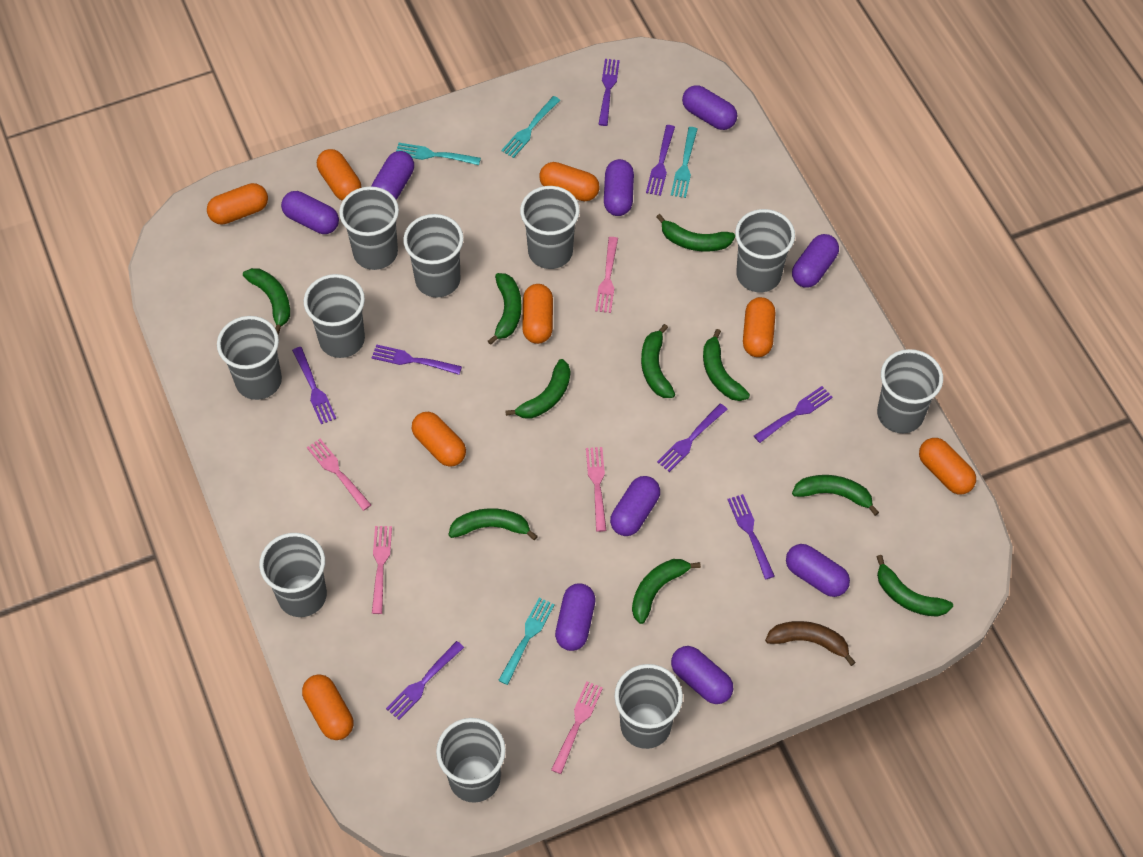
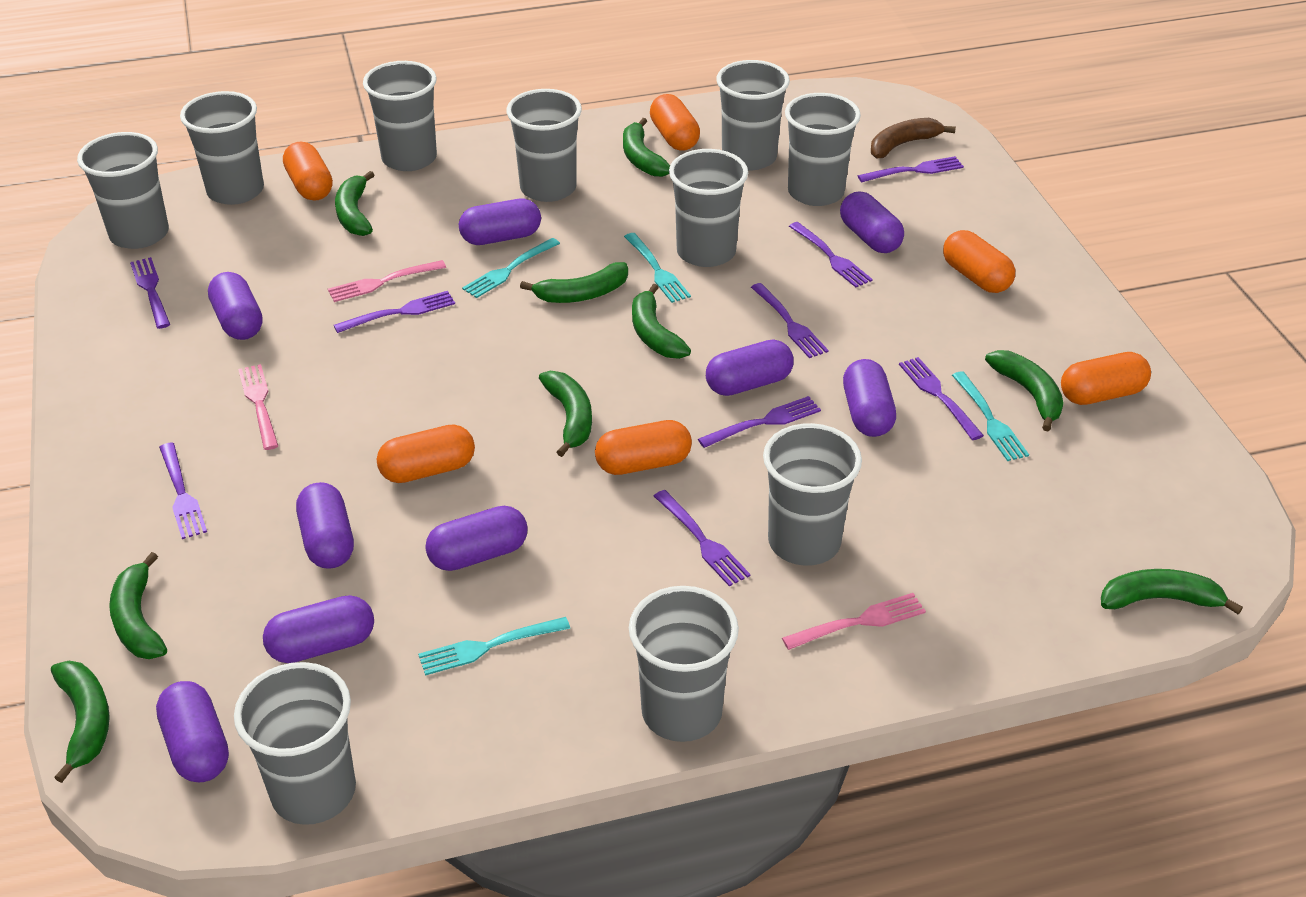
green banana: 10 -> 9
orange capsule: 8 -> 6
pink fork: 5 -> 3
purple fork: 8 -> 9

